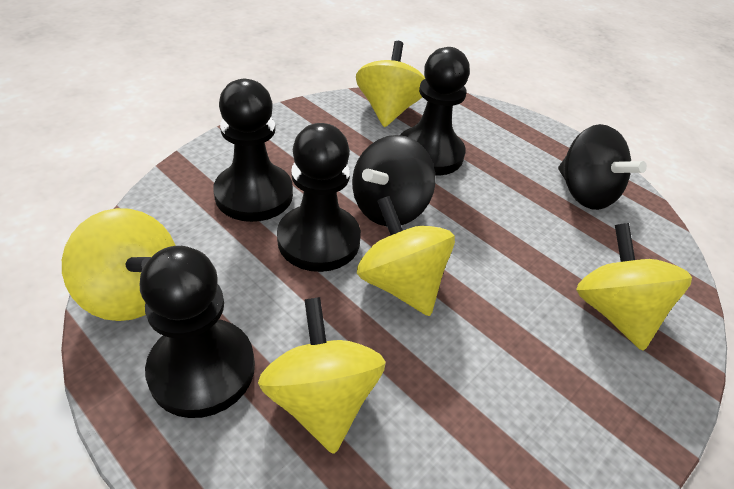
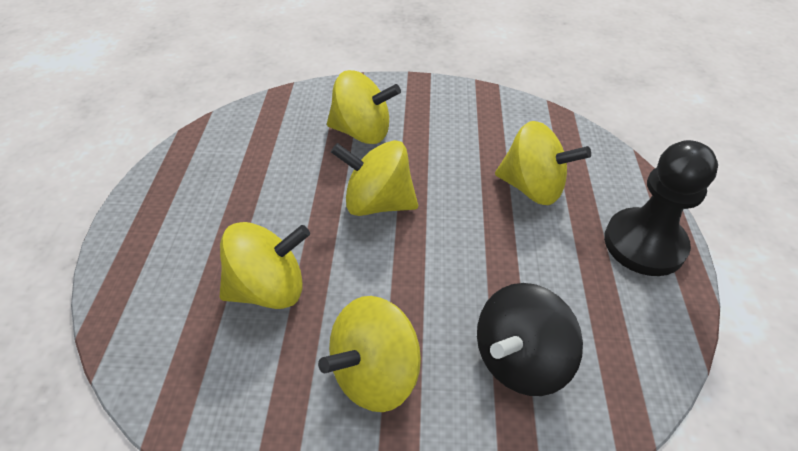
black pawn: 4 -> 1
black spinning top: 2 -> 1

